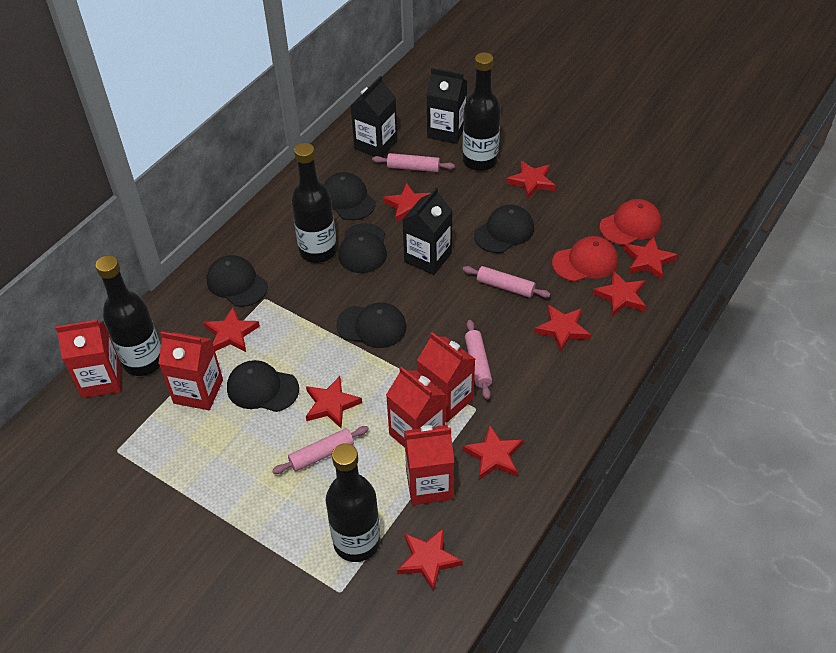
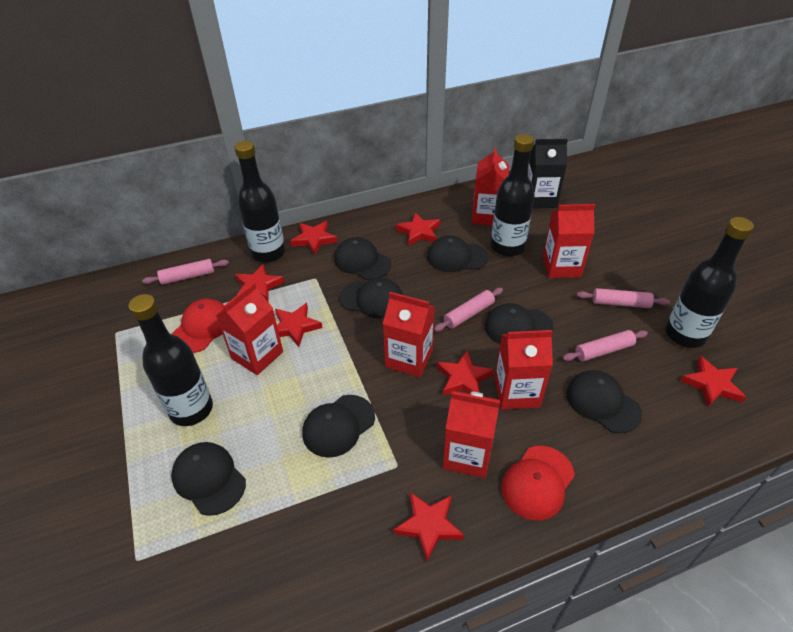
black cap: 6 -> 7
black carton: 3 -> 1
red carton: 5 -> 6
red star: 9 -> 7

